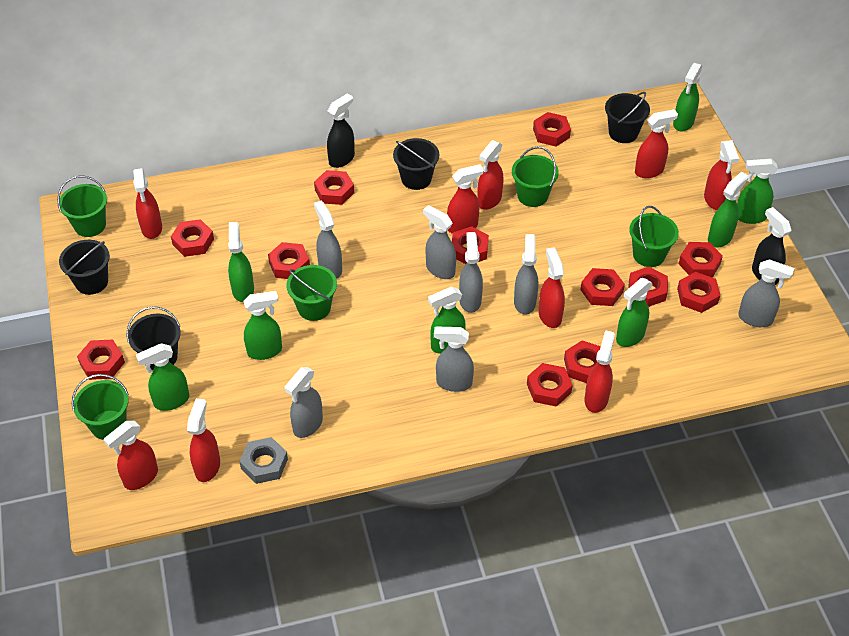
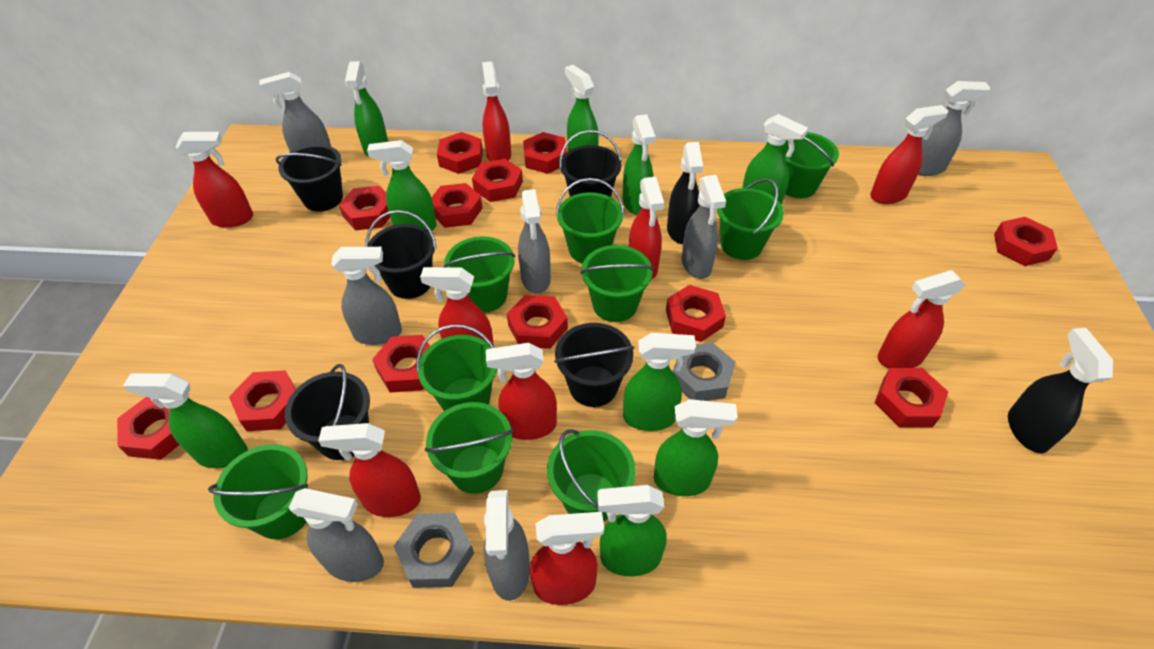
black bucket: 4 -> 5
green bucket: 5 -> 9
green spray bottle: 8 -> 9
grey nut: 1 -> 2

